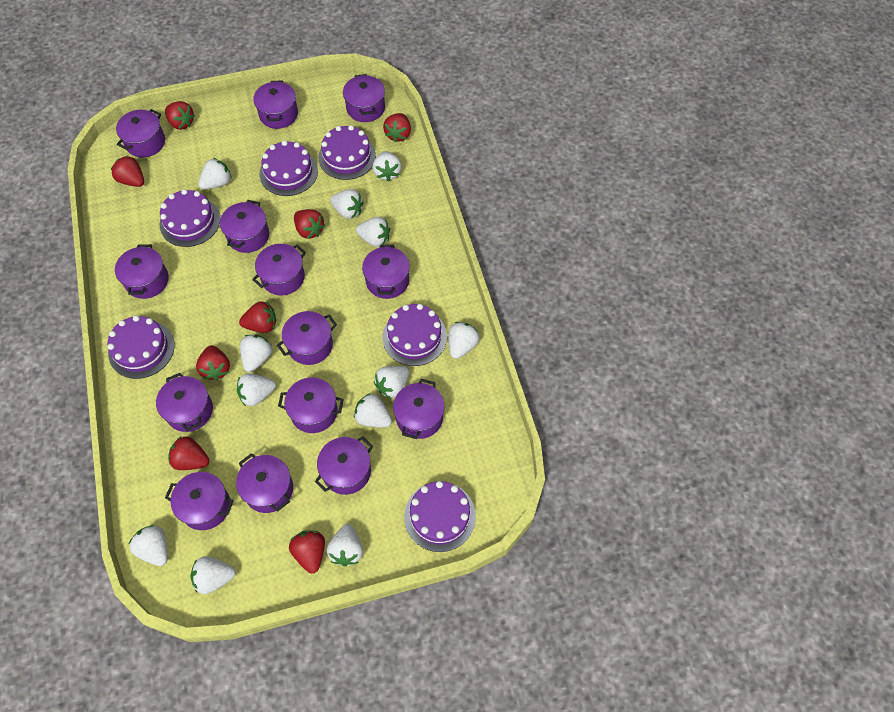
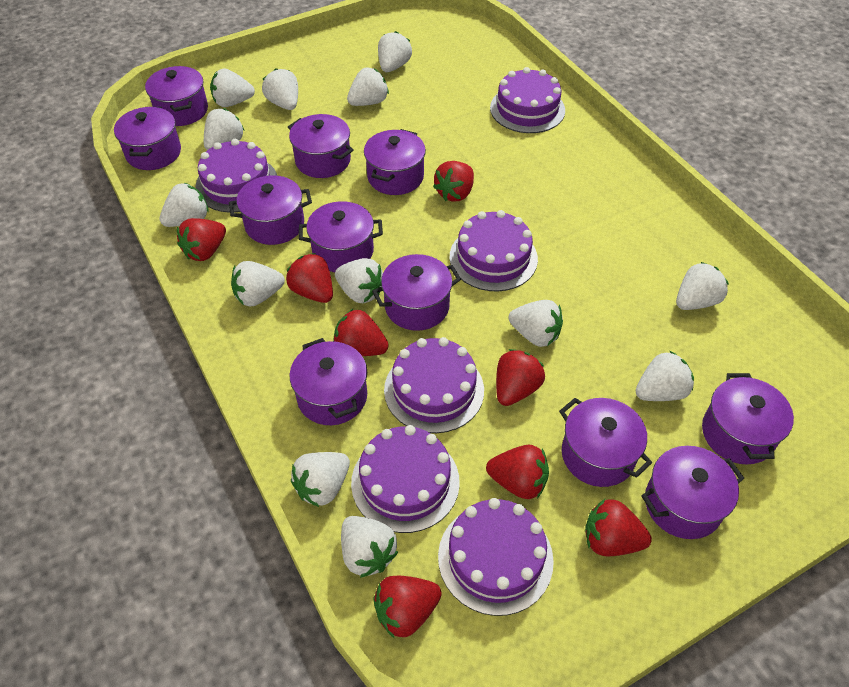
purple pot: 14 -> 11
white strawberry: 12 -> 13

